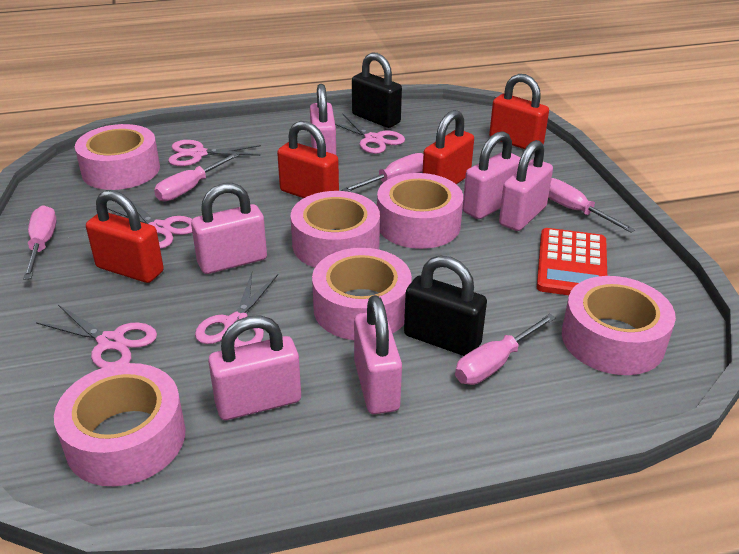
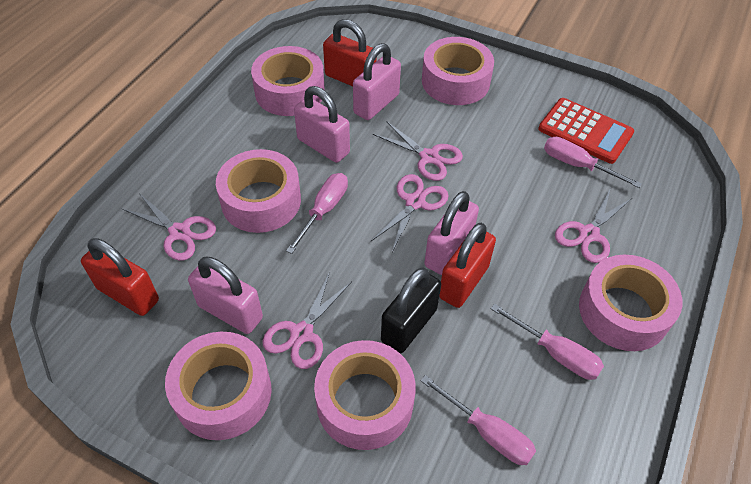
black padlock: 2 -> 1
pink padlock: 6 -> 4
pink screwdriver: 5 -> 4
red padlock: 4 -> 3

